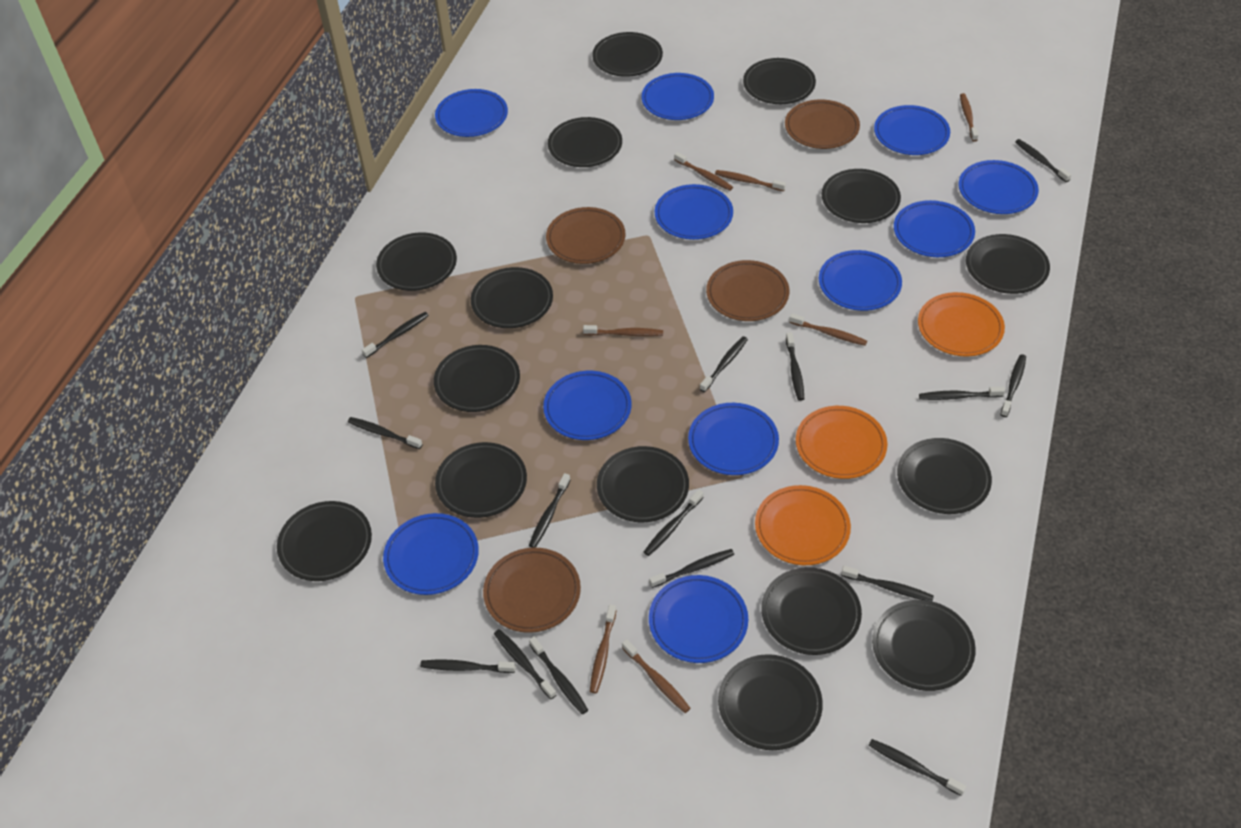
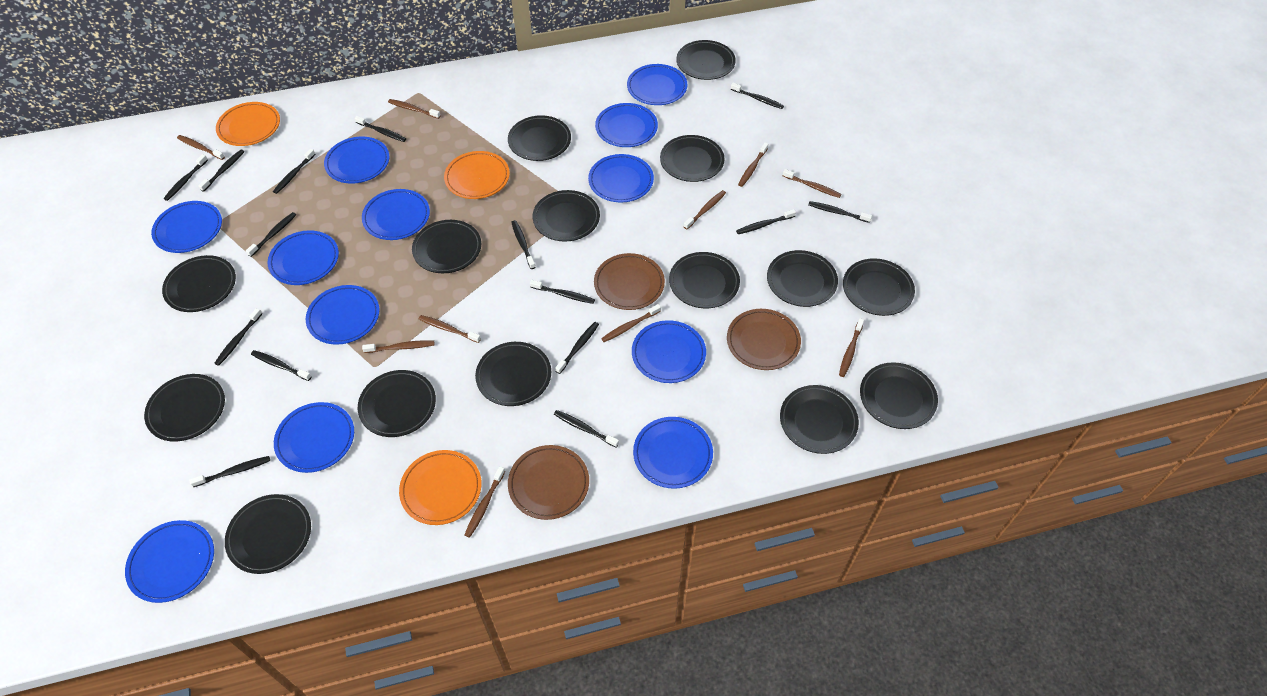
blue plate: 11 -> 12
brown plate: 4 -> 3
brown toothbrush: 7 -> 10

